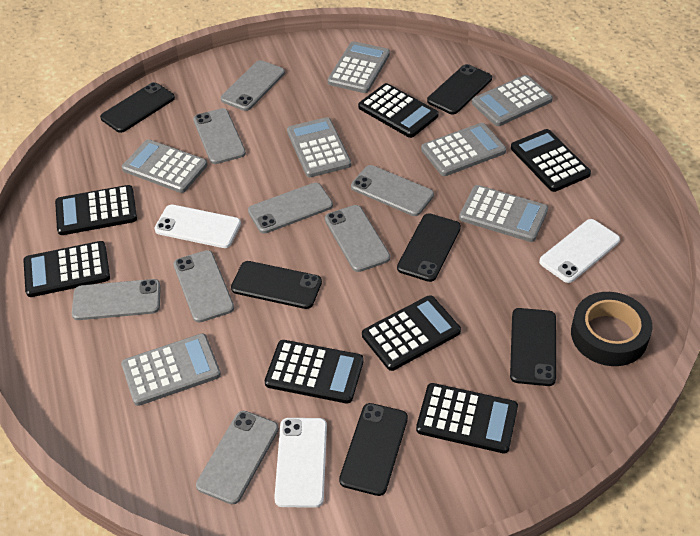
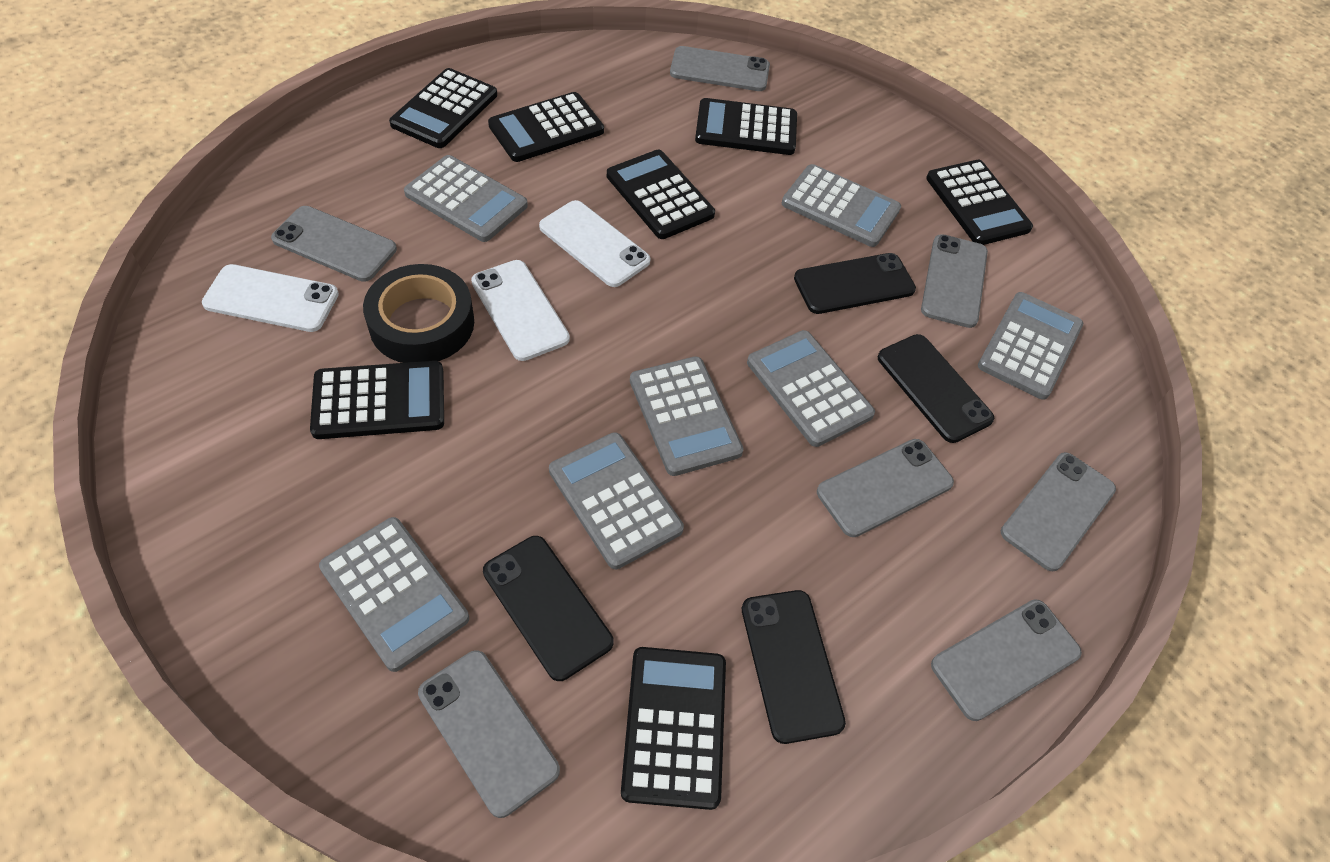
black phone: 6 -> 4
grey phone: 8 -> 7

